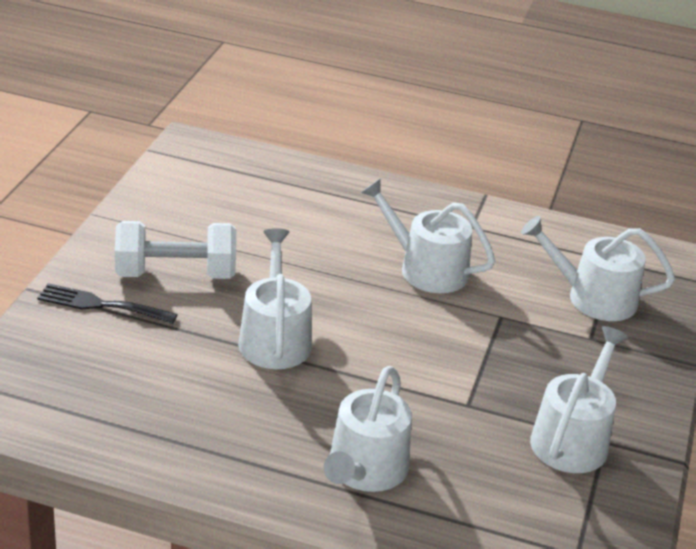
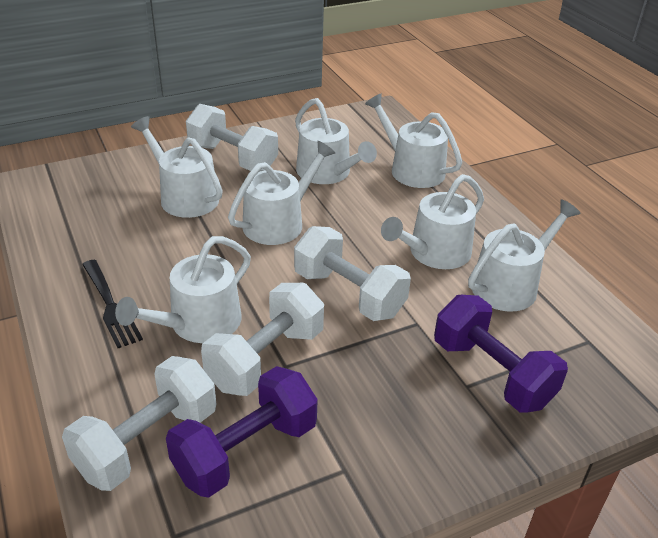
purple dumbbell: 0 -> 2
white dumbbell: 1 -> 4
white watering can: 5 -> 7

